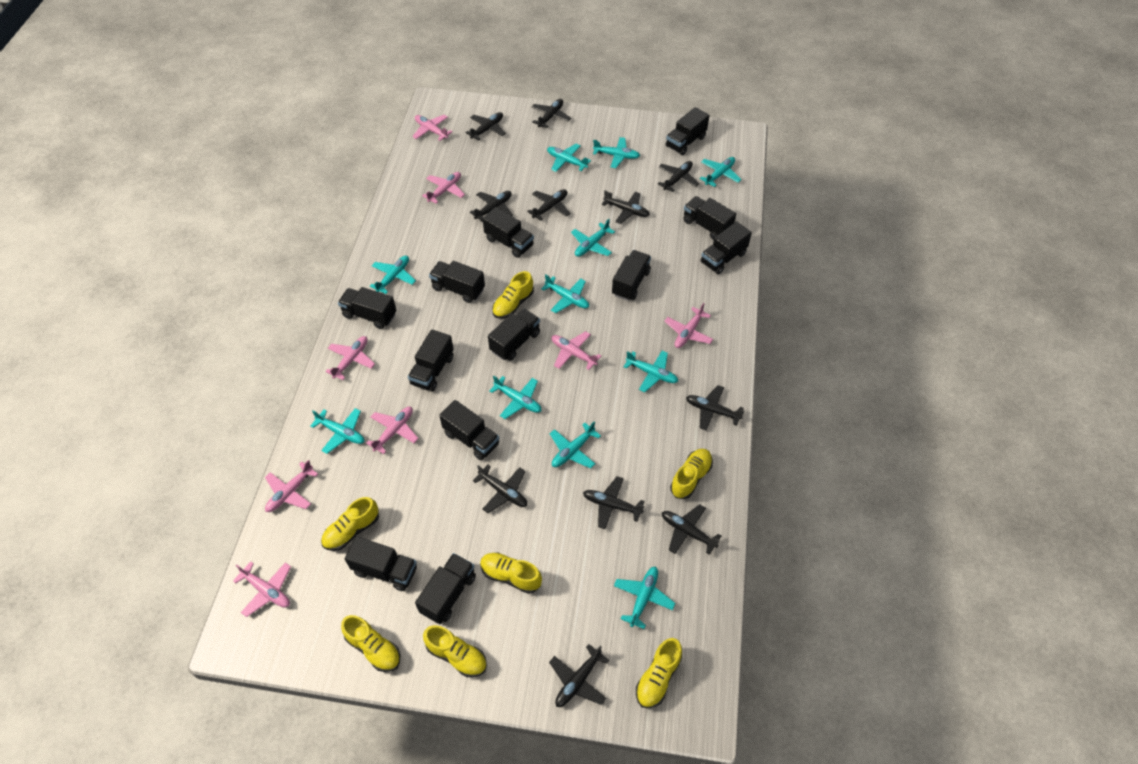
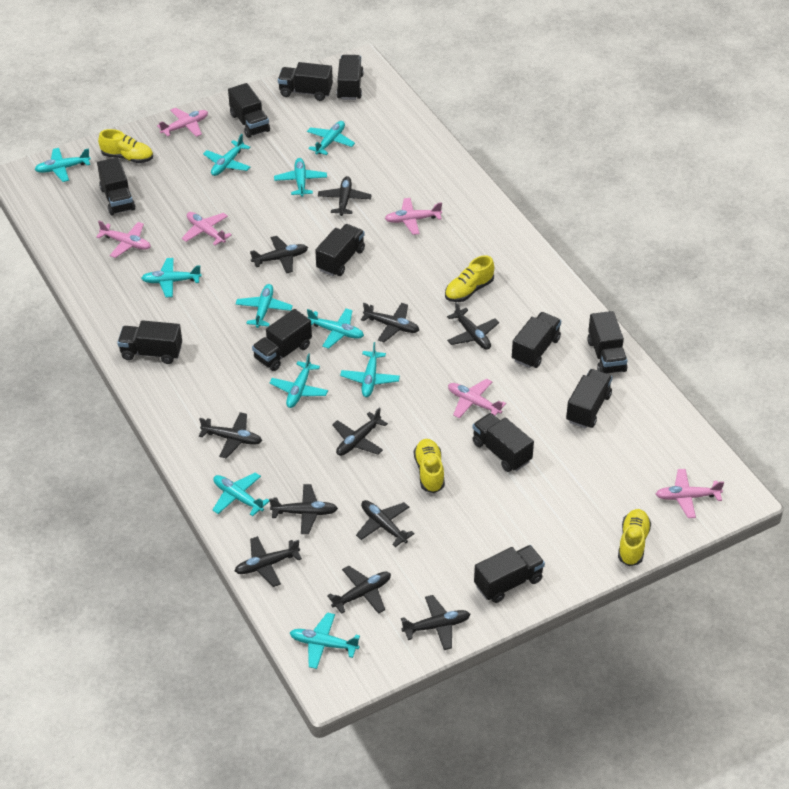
pink plane: 8 -> 6
yellow shoe: 7 -> 4

